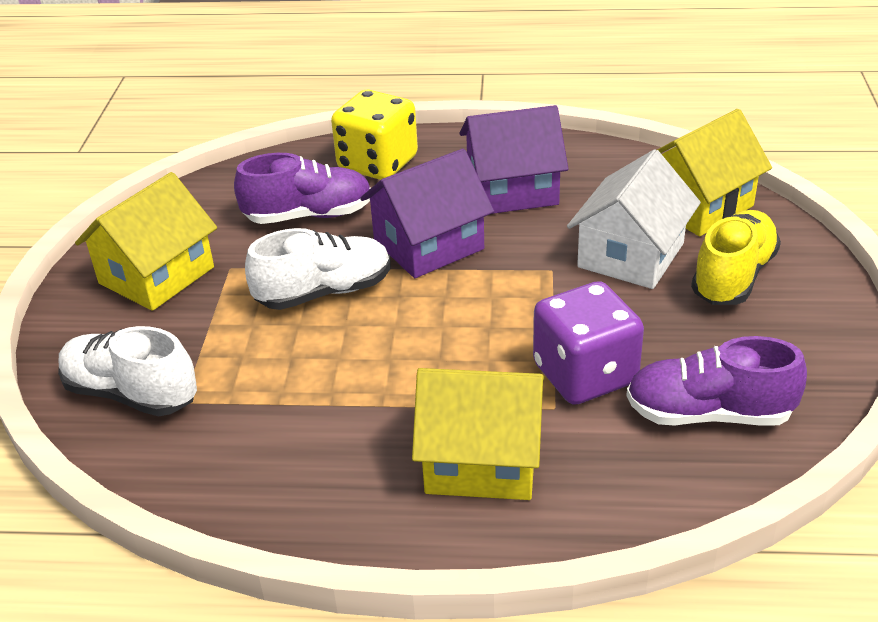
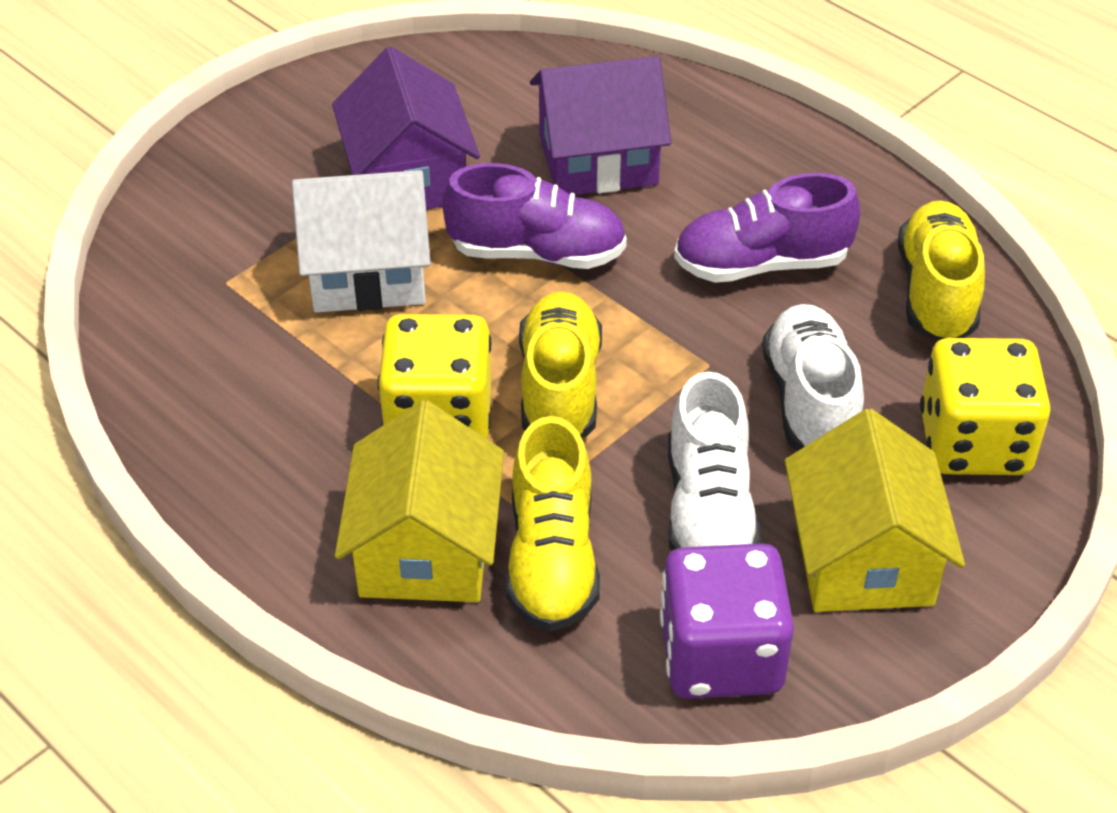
yellow dice: 1 -> 2
yellow house: 3 -> 2
yellow shoe: 1 -> 3

